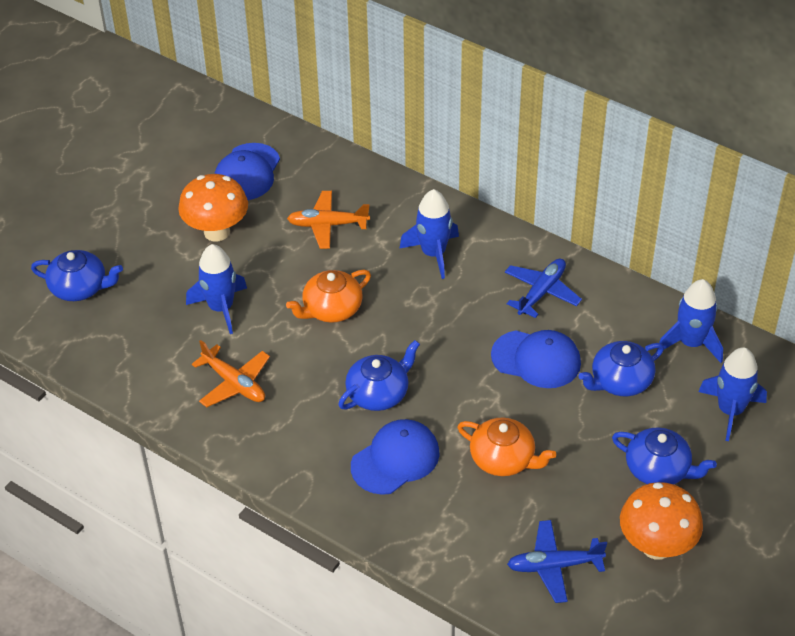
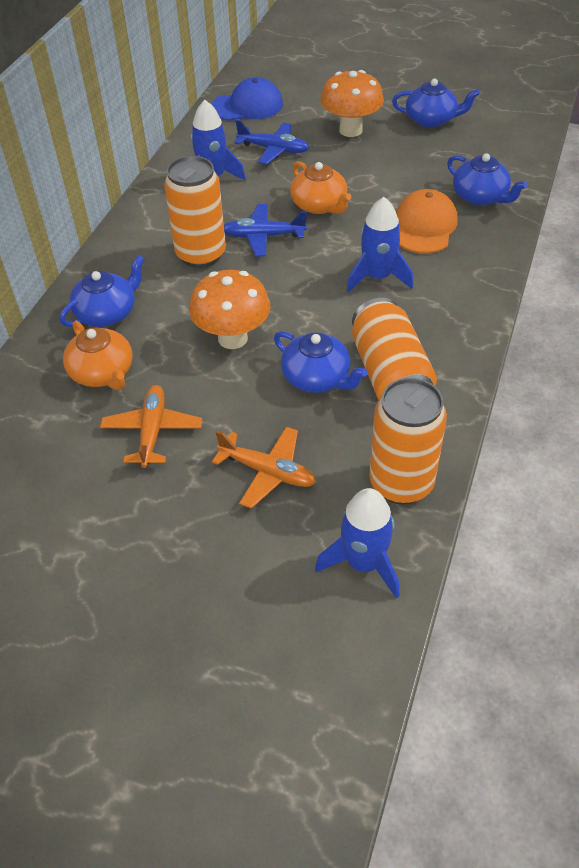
blue cap: 3 -> 1
blue rocket: 4 -> 3
orange can: 0 -> 3
orange cap: 0 -> 1

